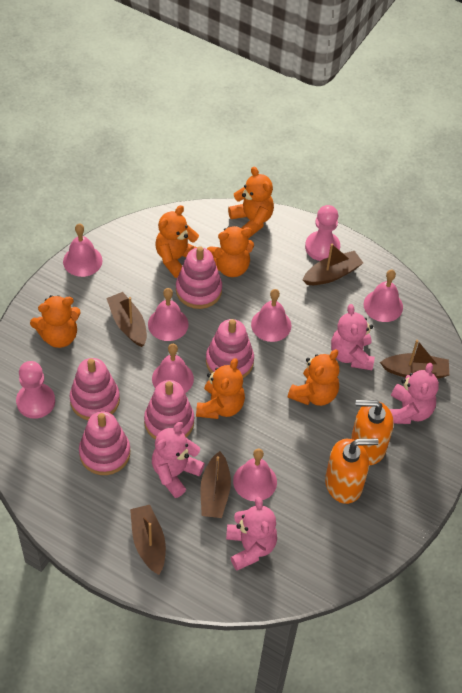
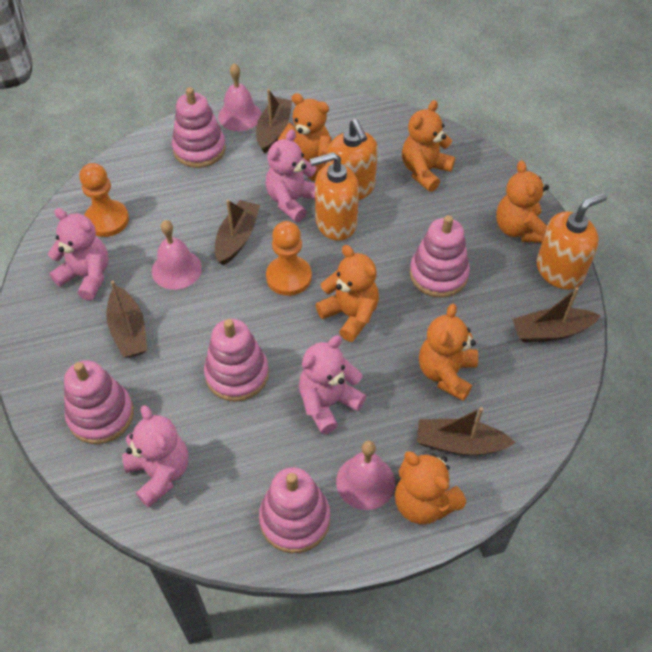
orange pawn: 0 -> 2
orange soap dispenser: 2 -> 3
pink bell: 6 -> 3
pink pawn: 2 -> 0

